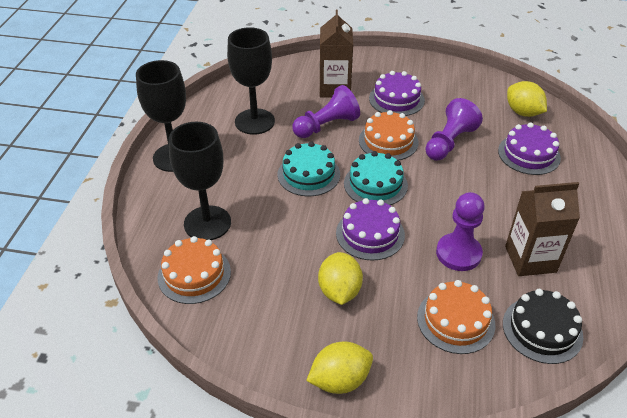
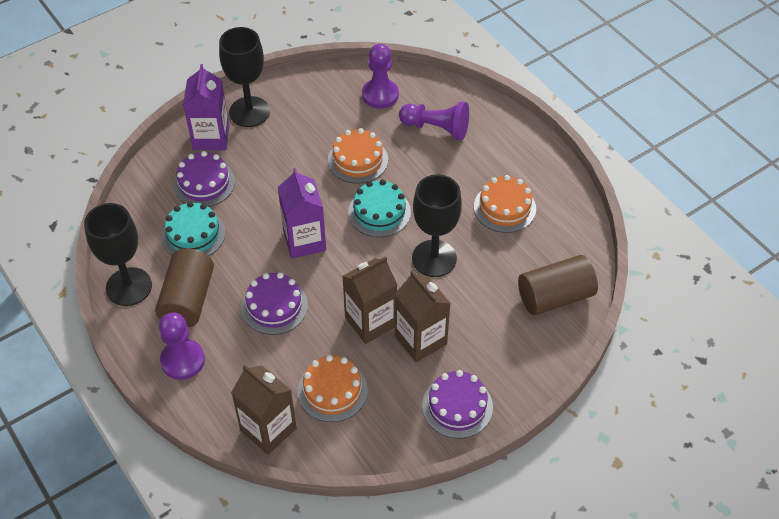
black cake: 1 -> 0
brown carton: 2 -> 3
brown cylinder: 0 -> 2
purple carton: 0 -> 2
yellow lemon: 3 -> 0

